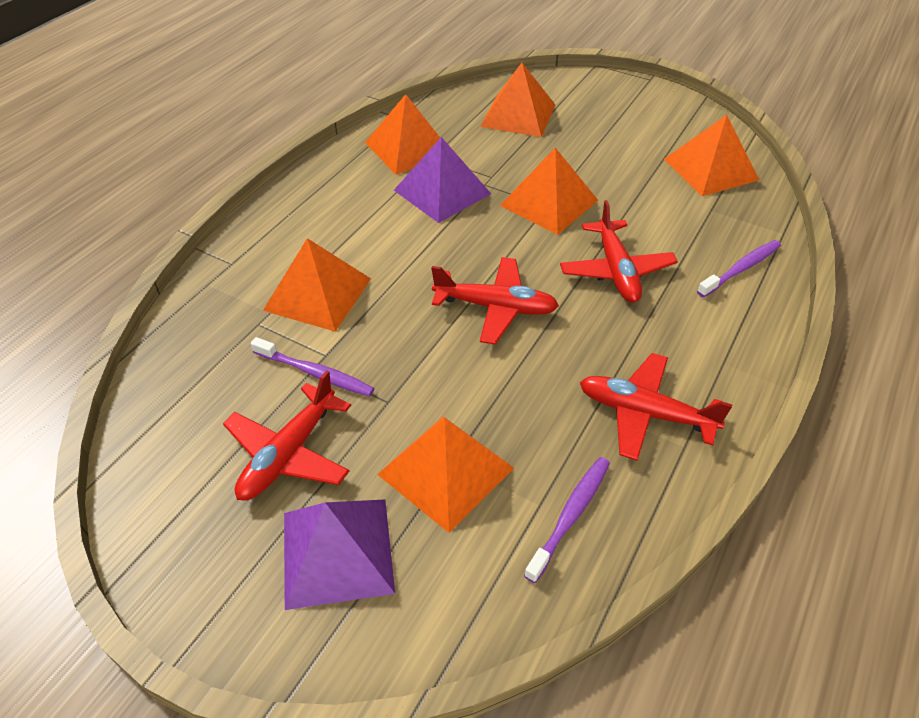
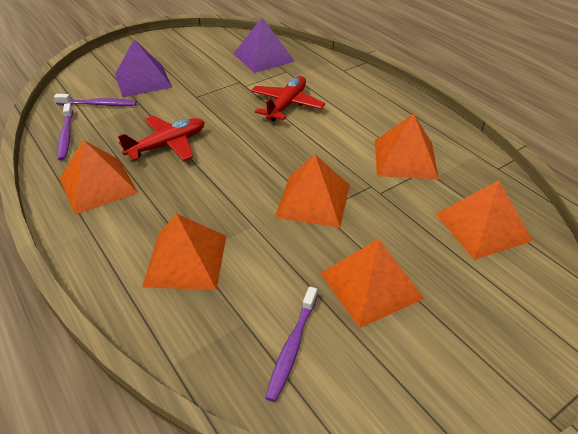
red plane: 4 -> 2

